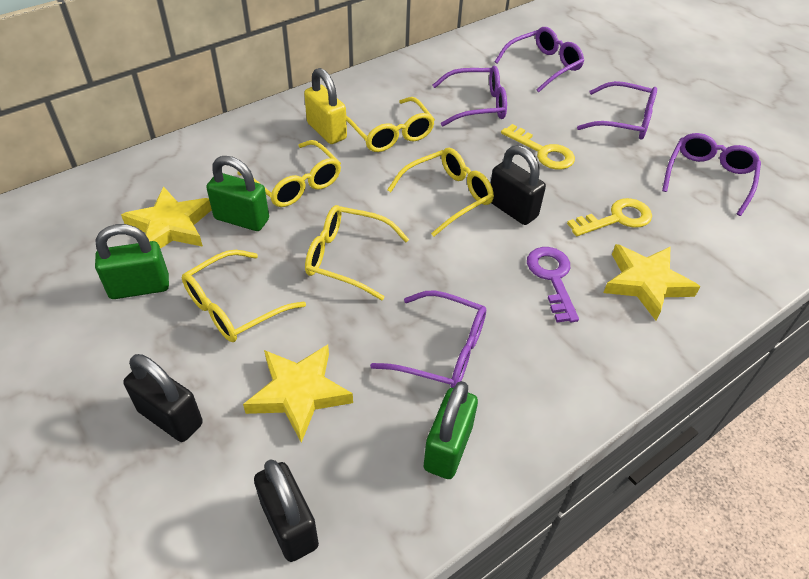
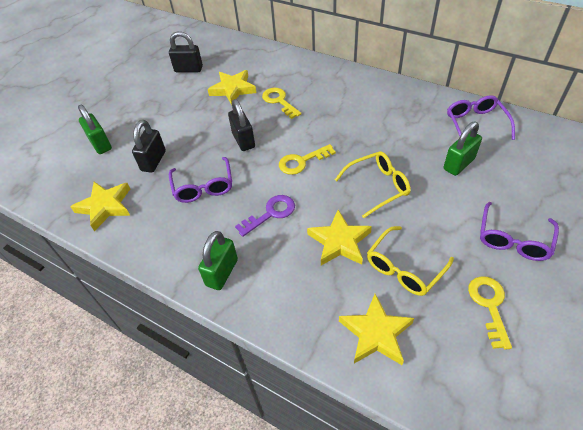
purple glasses: 5 -> 3
yellow glasses: 5 -> 2
yellow key: 2 -> 3
yellow padlock: 1 -> 0
yellow star: 3 -> 4

